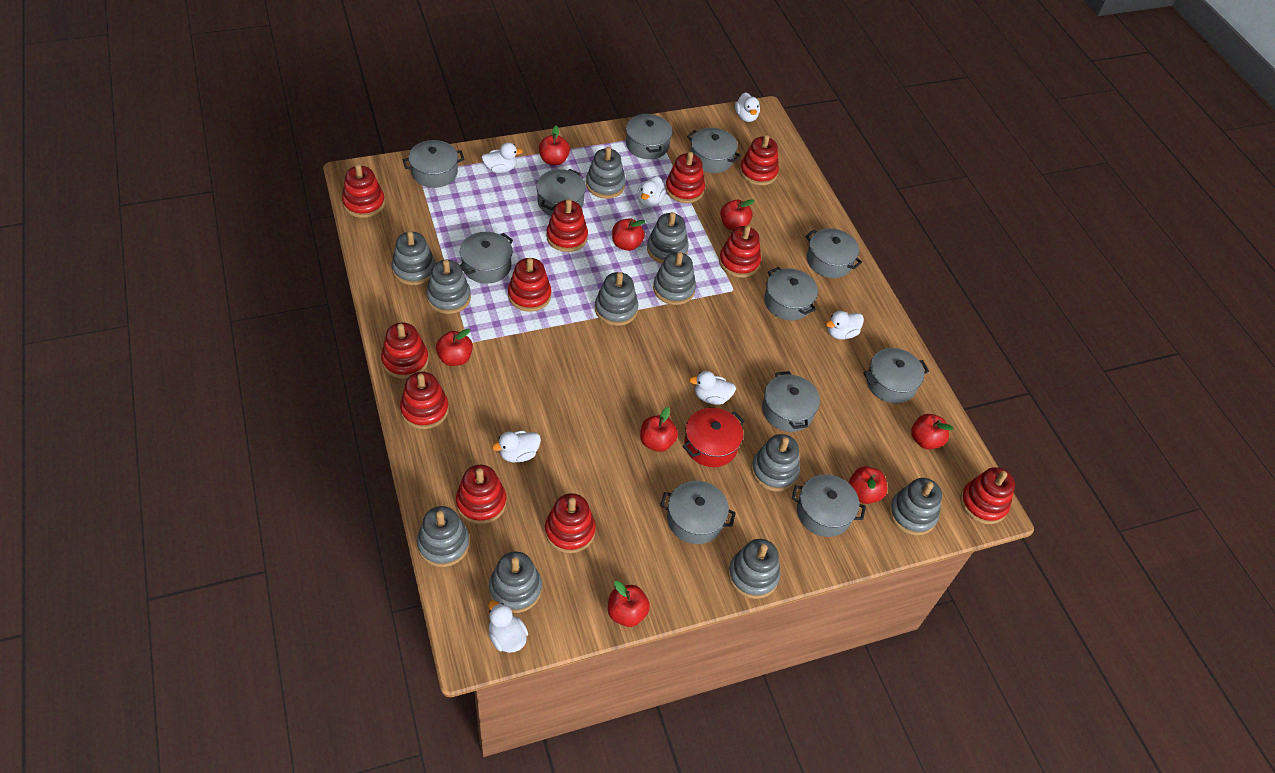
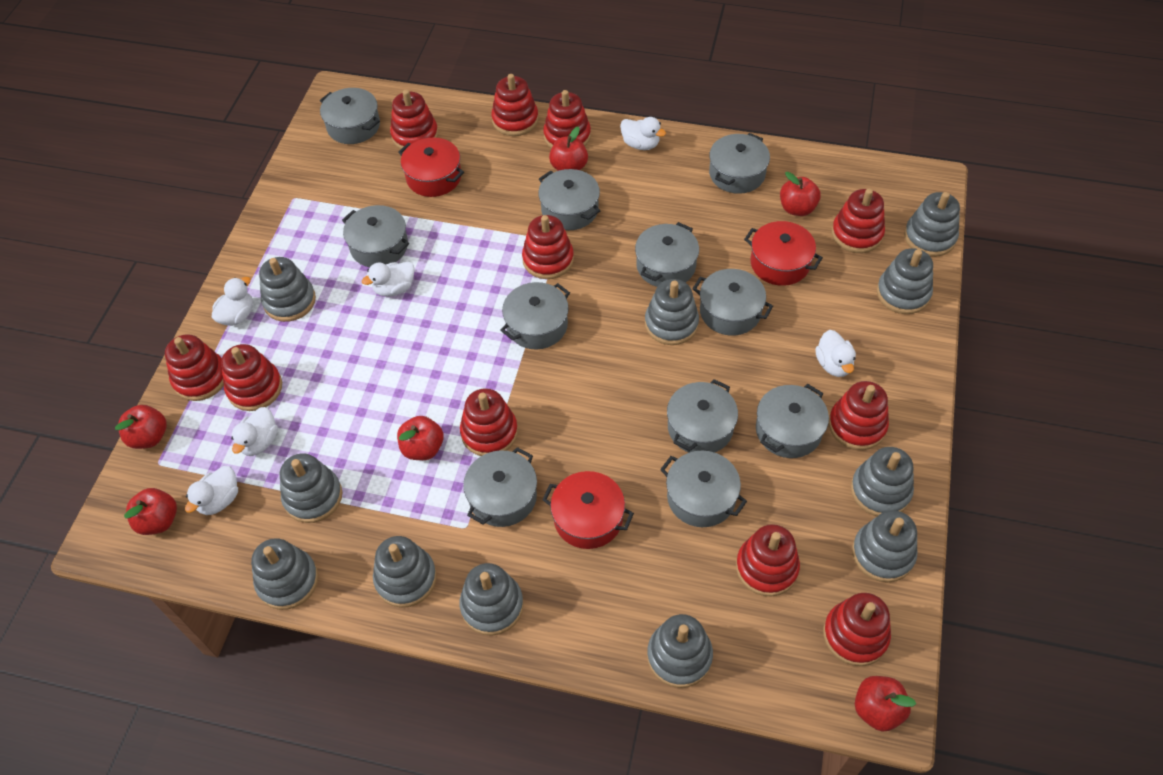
red apple: 8 -> 6
red pot: 1 -> 3
white duck: 7 -> 6

